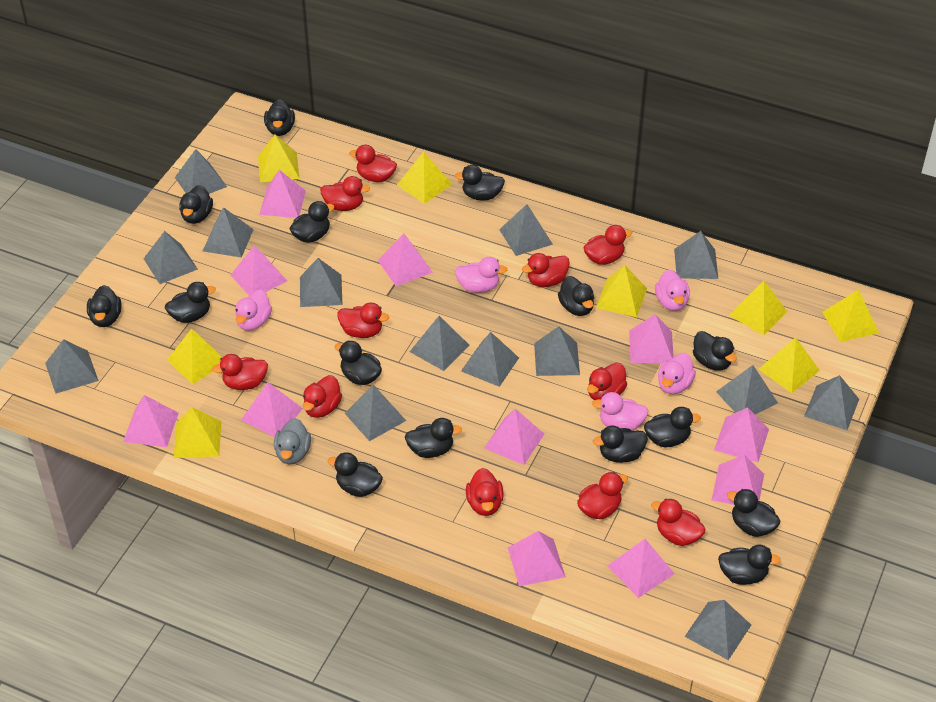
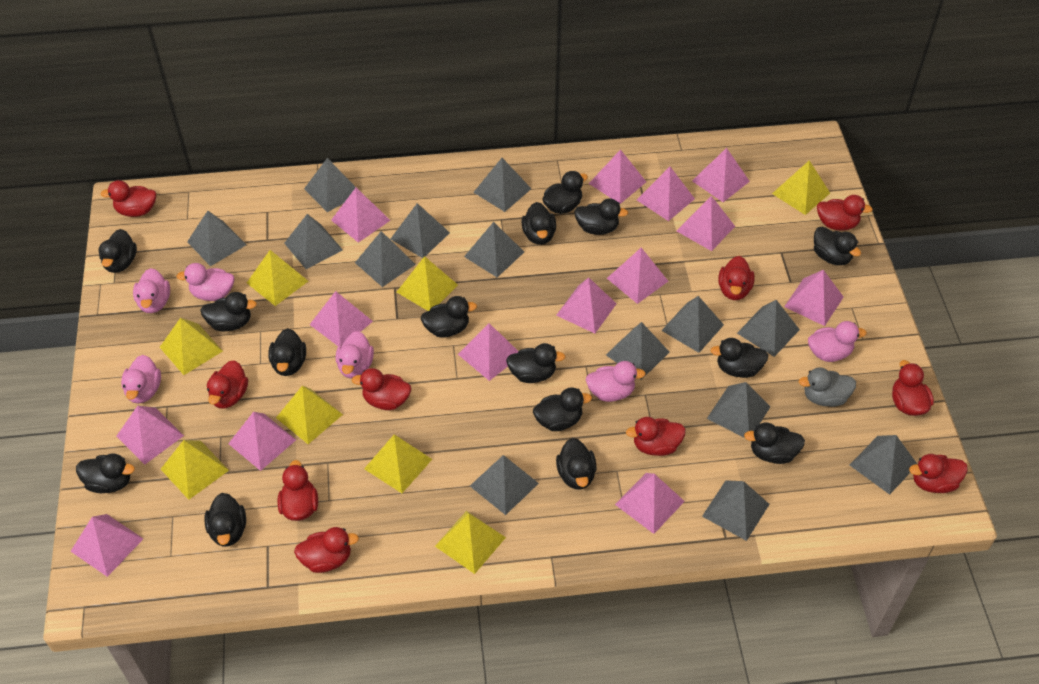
pink duck: 5 -> 6
pink pyramid: 11 -> 14
red duck: 11 -> 10

